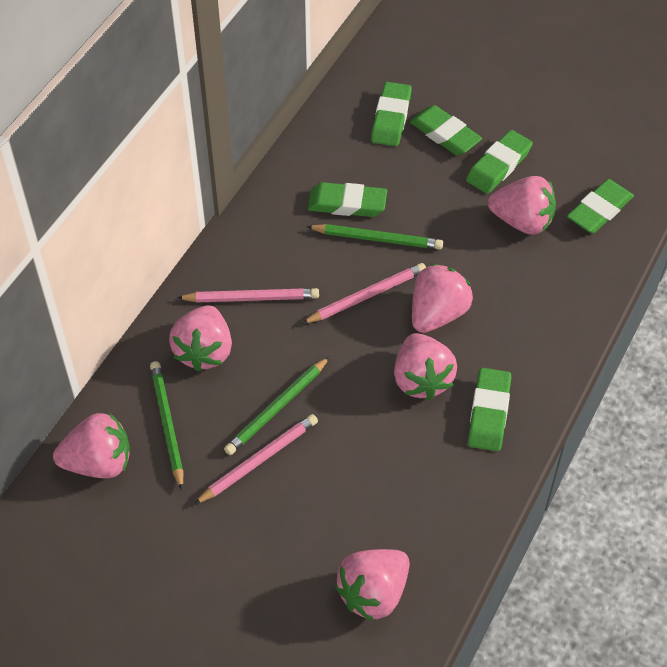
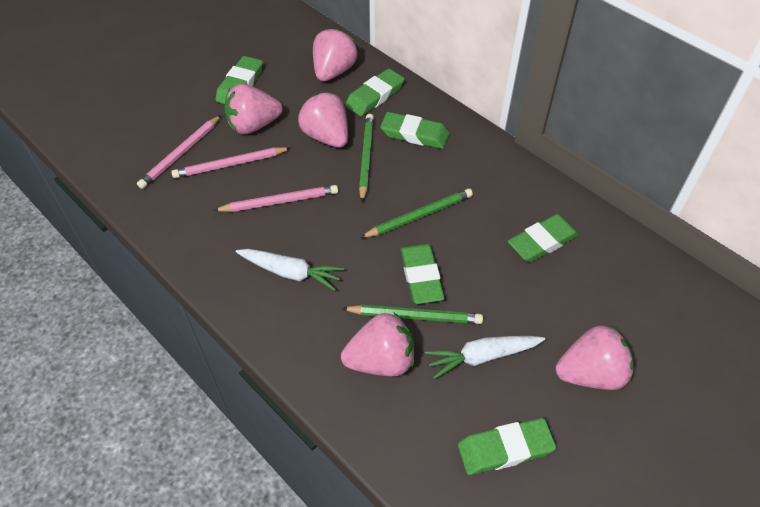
pink strawberry: 6 -> 5
white carrot: 0 -> 2

